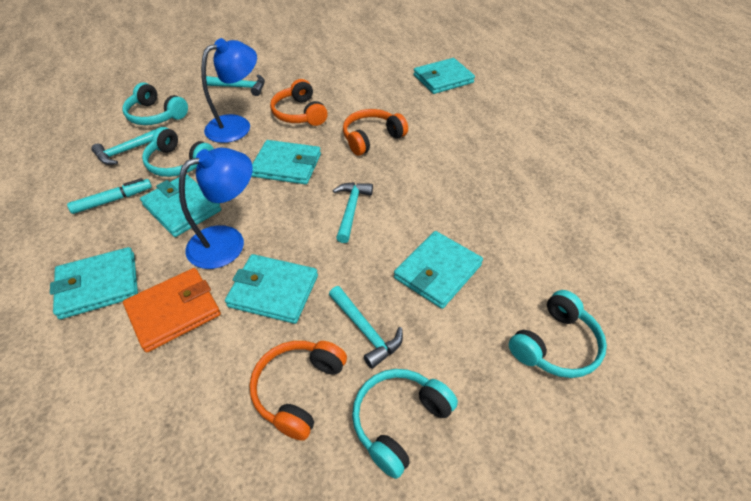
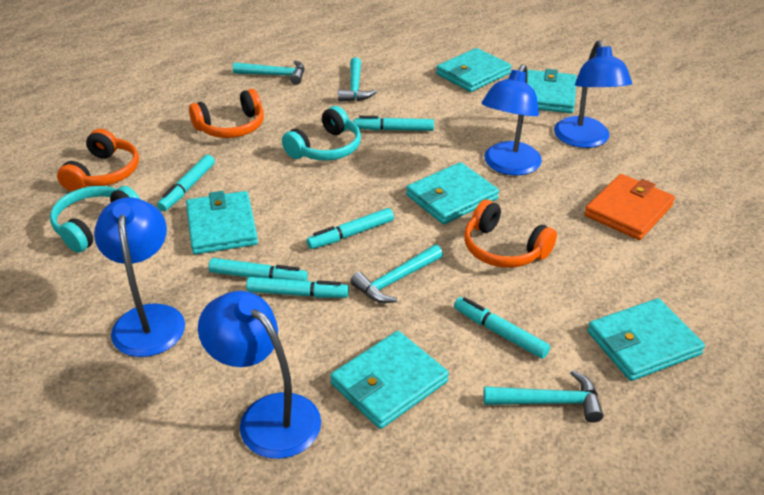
blue lamp: 2 -> 4
turquoise headphones: 4 -> 2
turquoise marker: 1 -> 6

